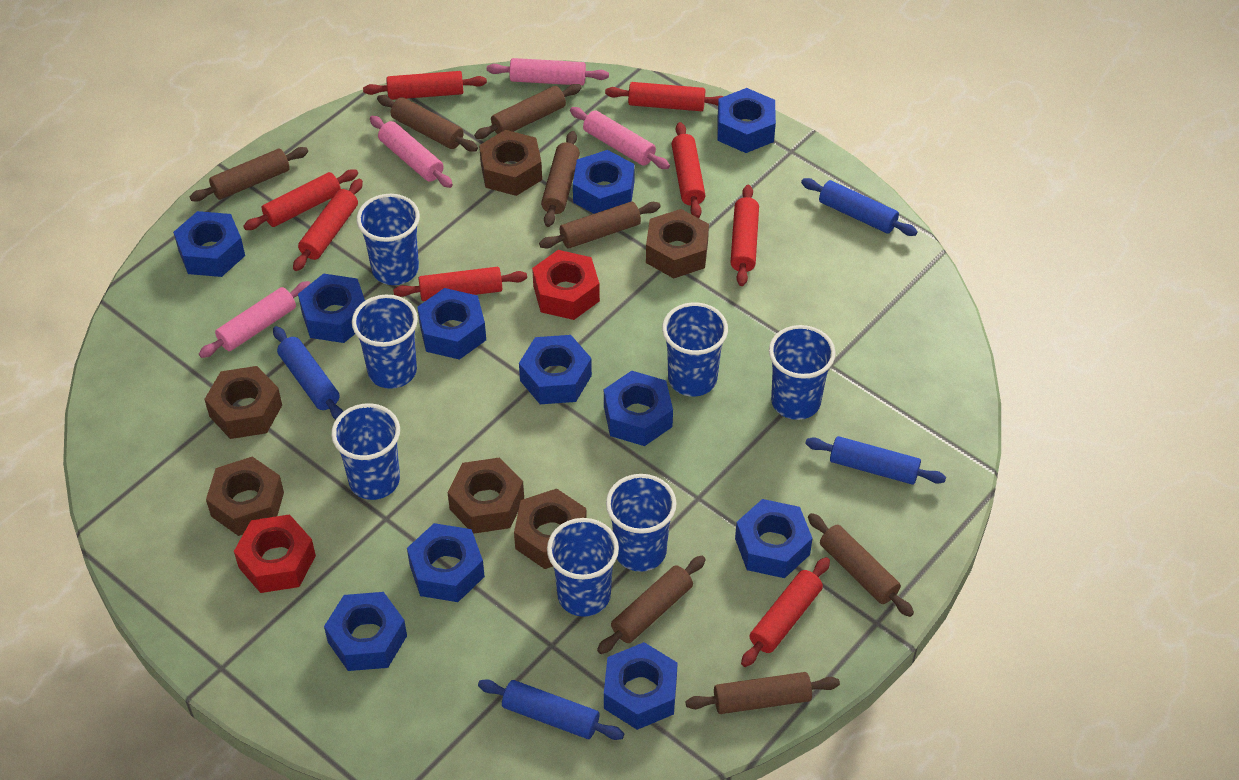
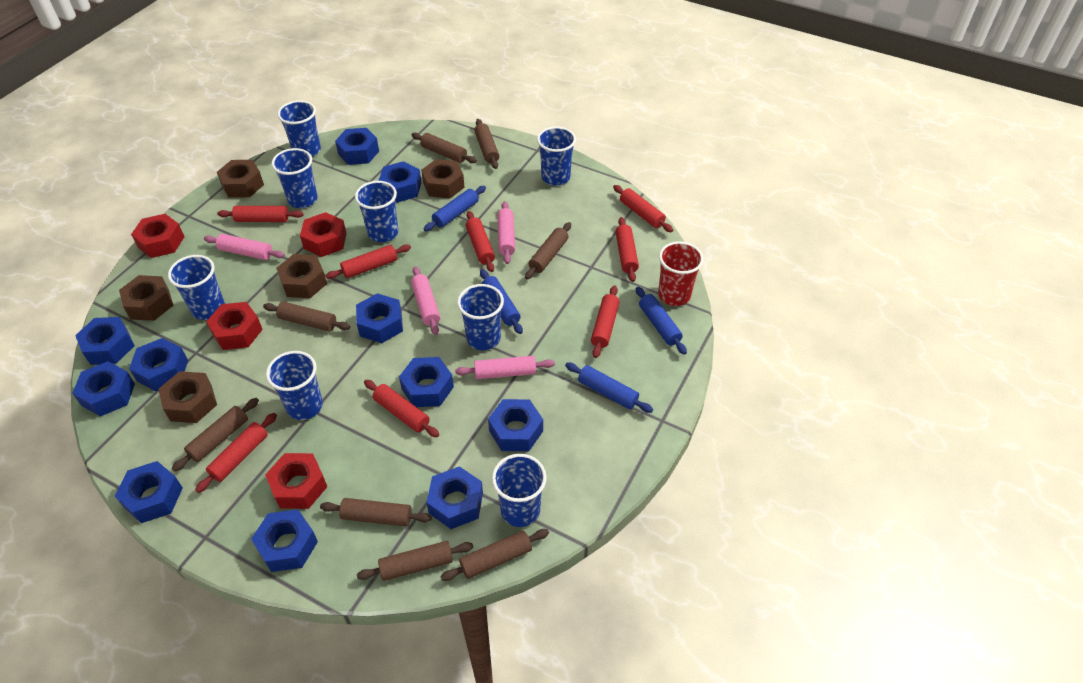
blue cup: 7 -> 8
brown nut: 6 -> 5
red cup: 0 -> 1
red nut: 2 -> 4

